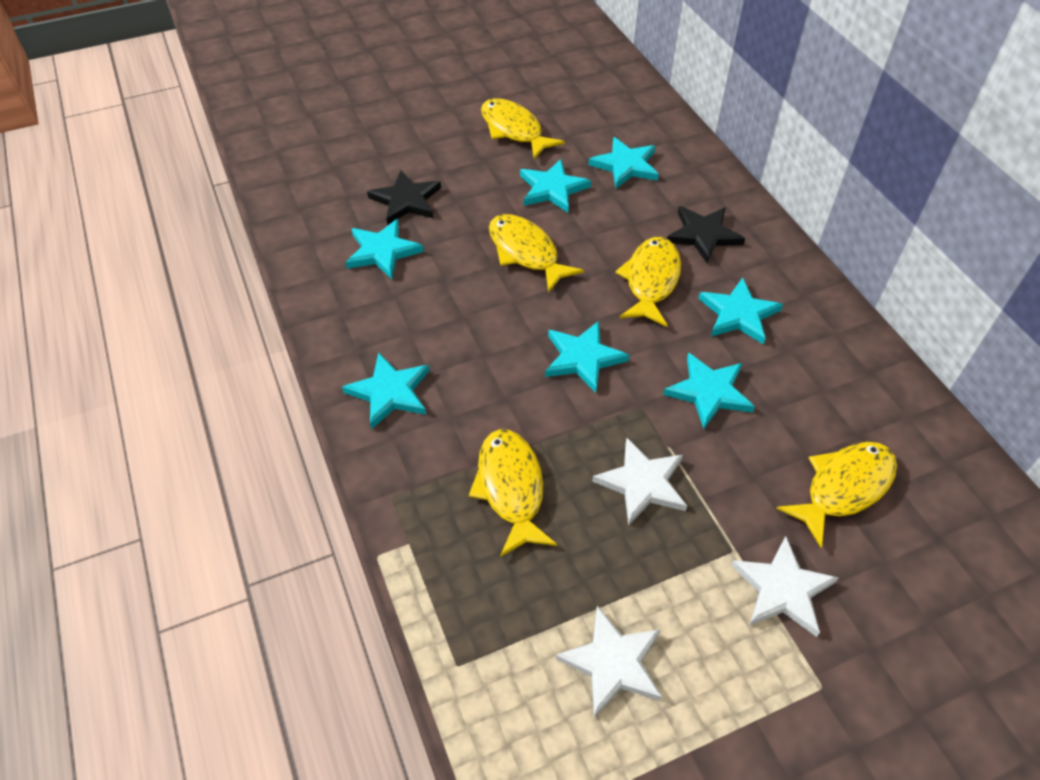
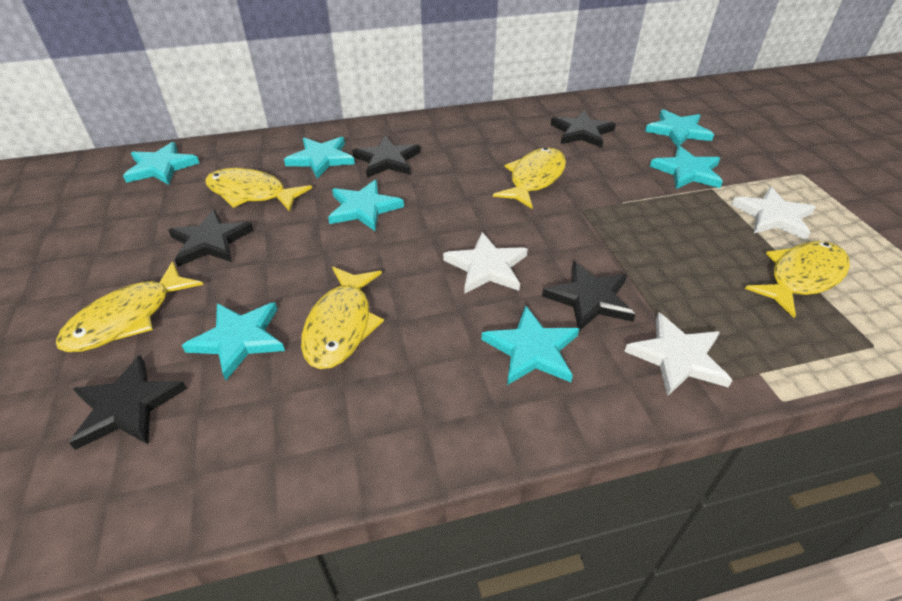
black star: 2 -> 5

